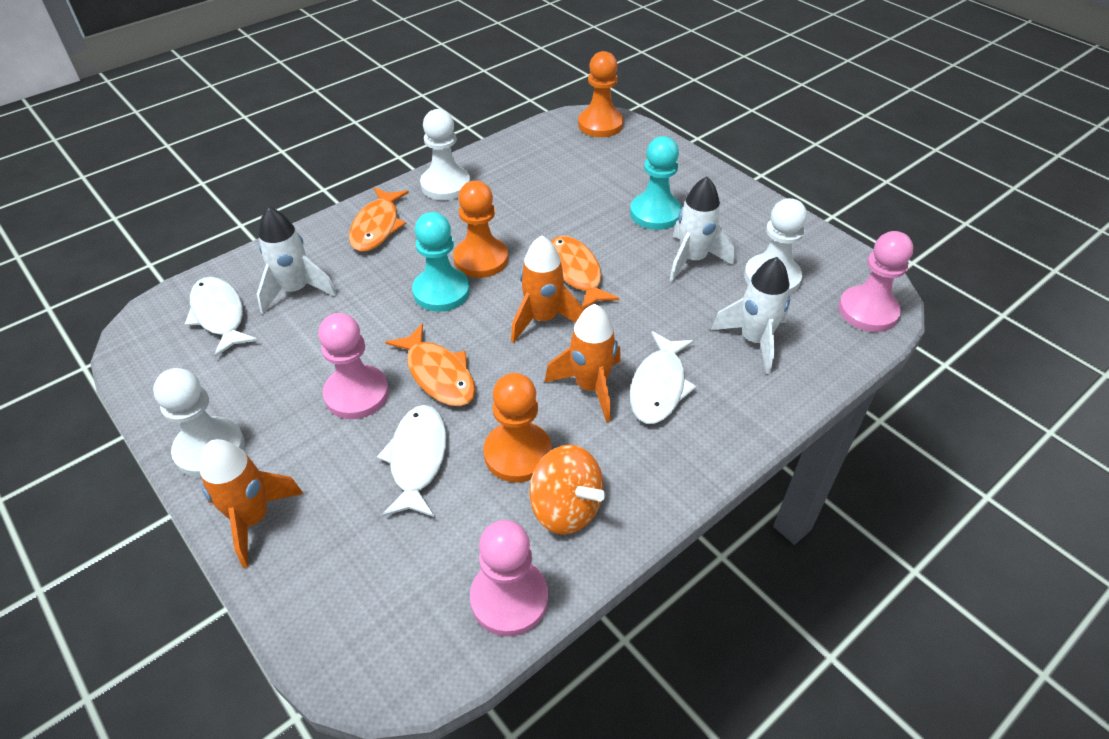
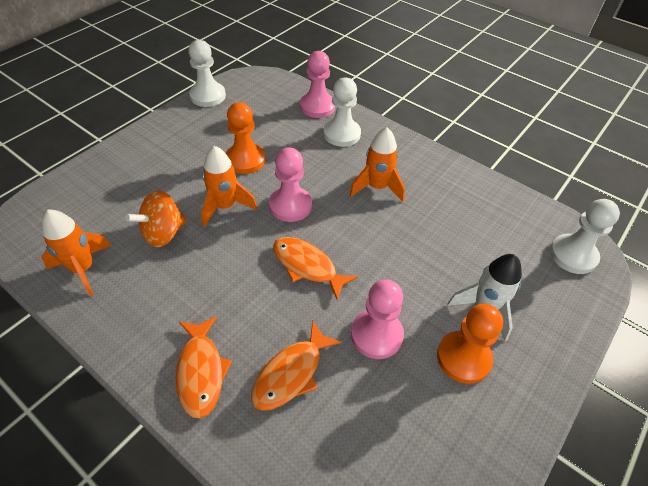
orange pawn: 3 -> 2
turquoise pawn: 2 -> 0
white fish: 3 -> 0
white rocket: 3 -> 1

